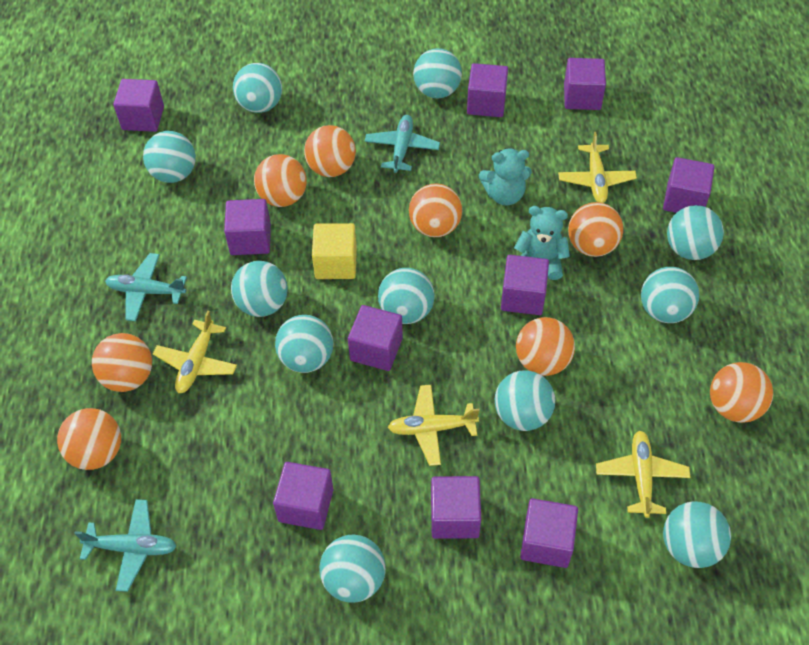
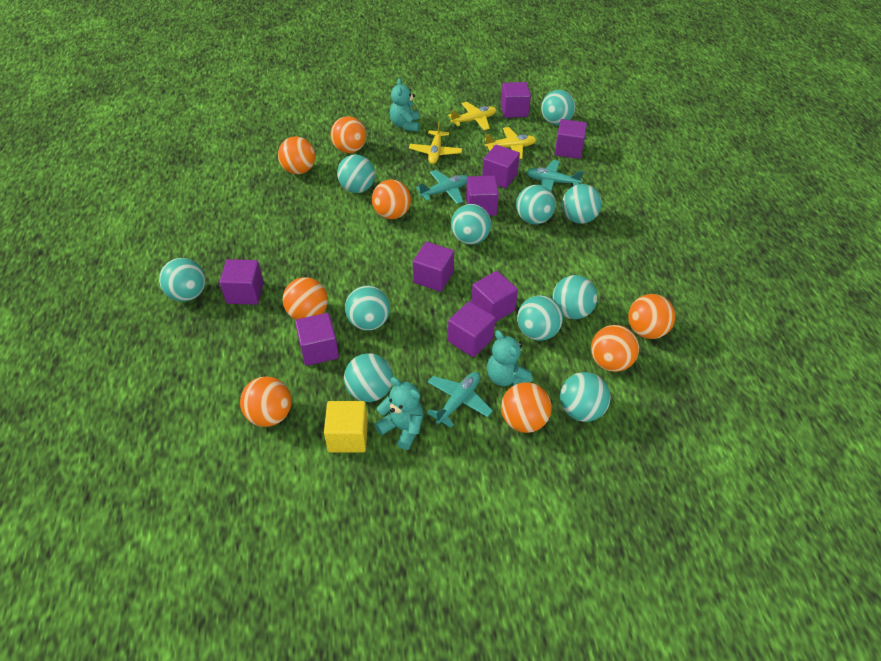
purple cube: 10 -> 9
turquoise teddy bear: 2 -> 3
yellow plane: 4 -> 3

